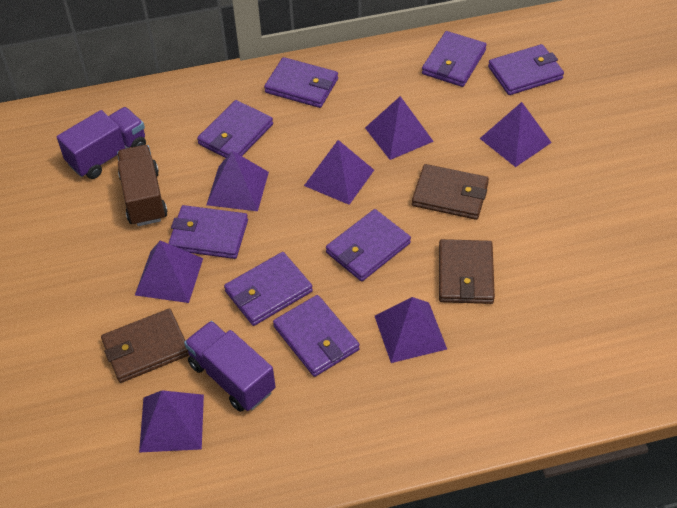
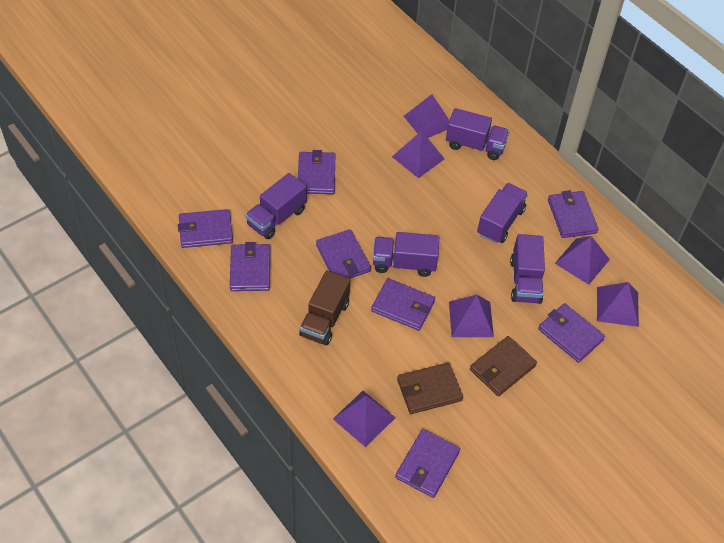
brown wallet: 3 -> 2
purple pyramid: 7 -> 6
purple truck: 2 -> 5

